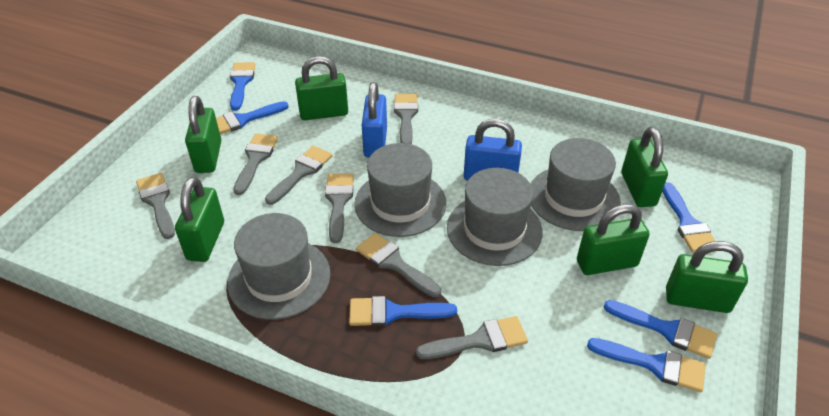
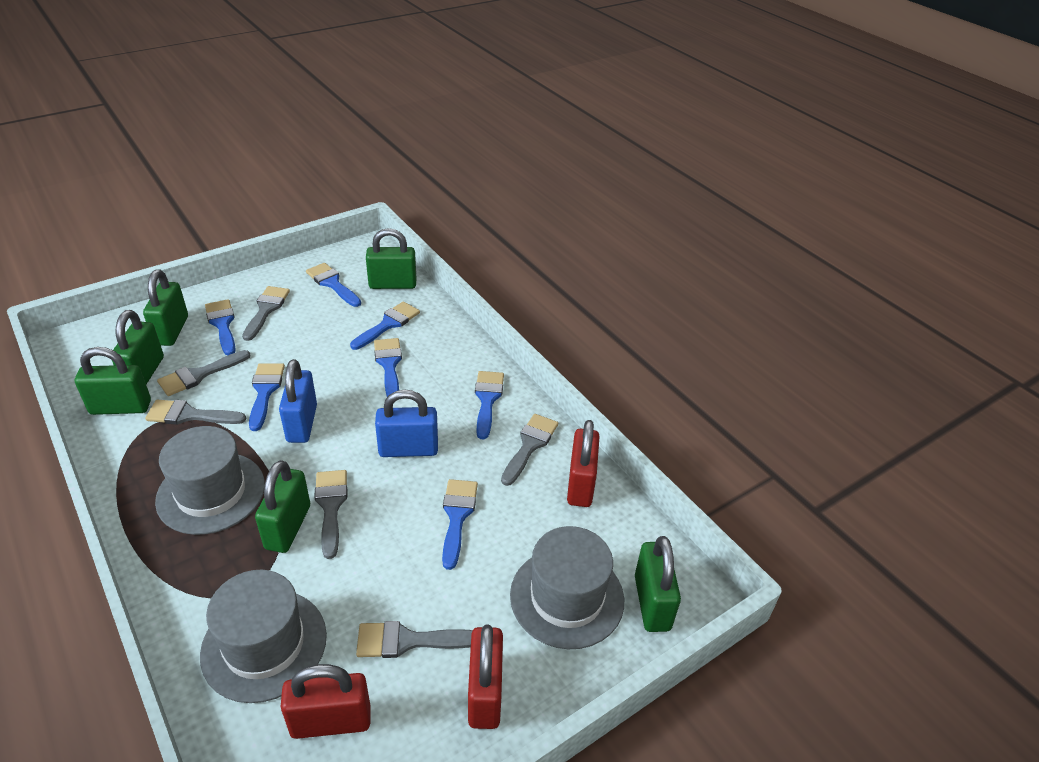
blue brush: 6 -> 7
grey brush: 7 -> 6
grey hat: 4 -> 3
red padlock: 0 -> 3

